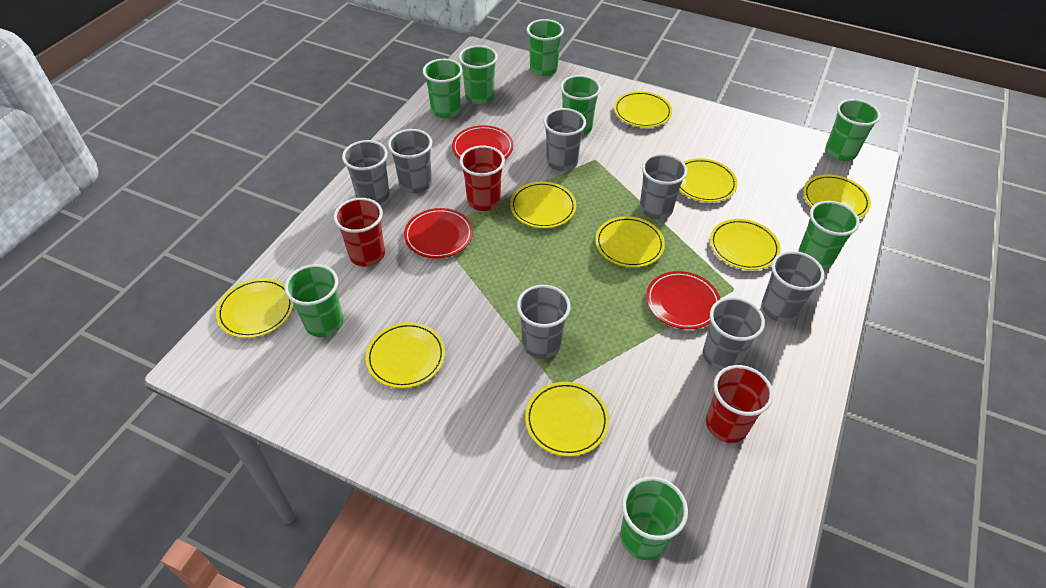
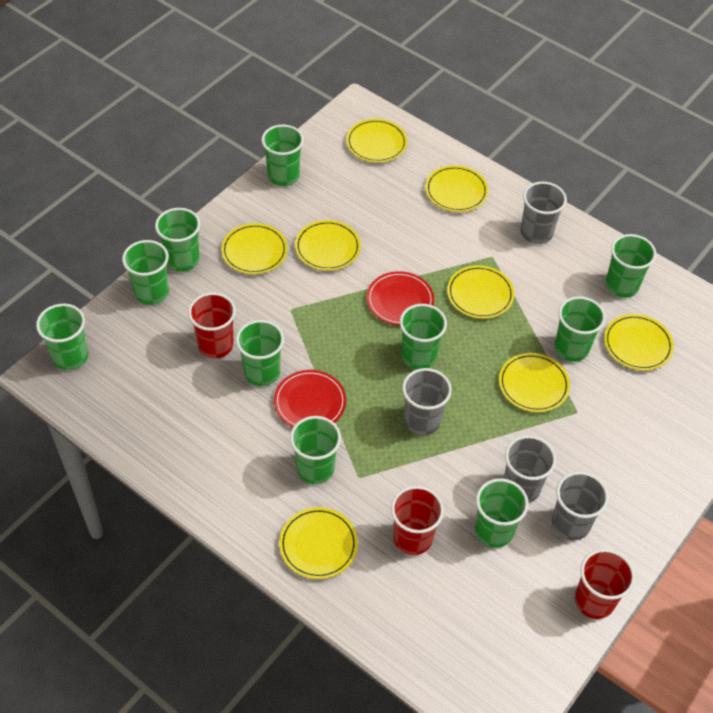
green cup: 8 -> 10
grey cup: 7 -> 4
red plate: 3 -> 2
yellow plate: 9 -> 8

